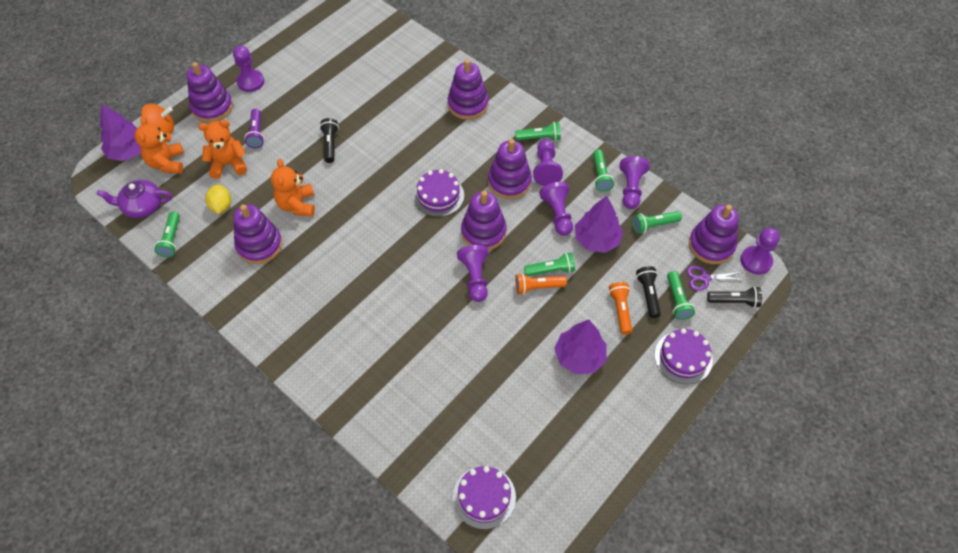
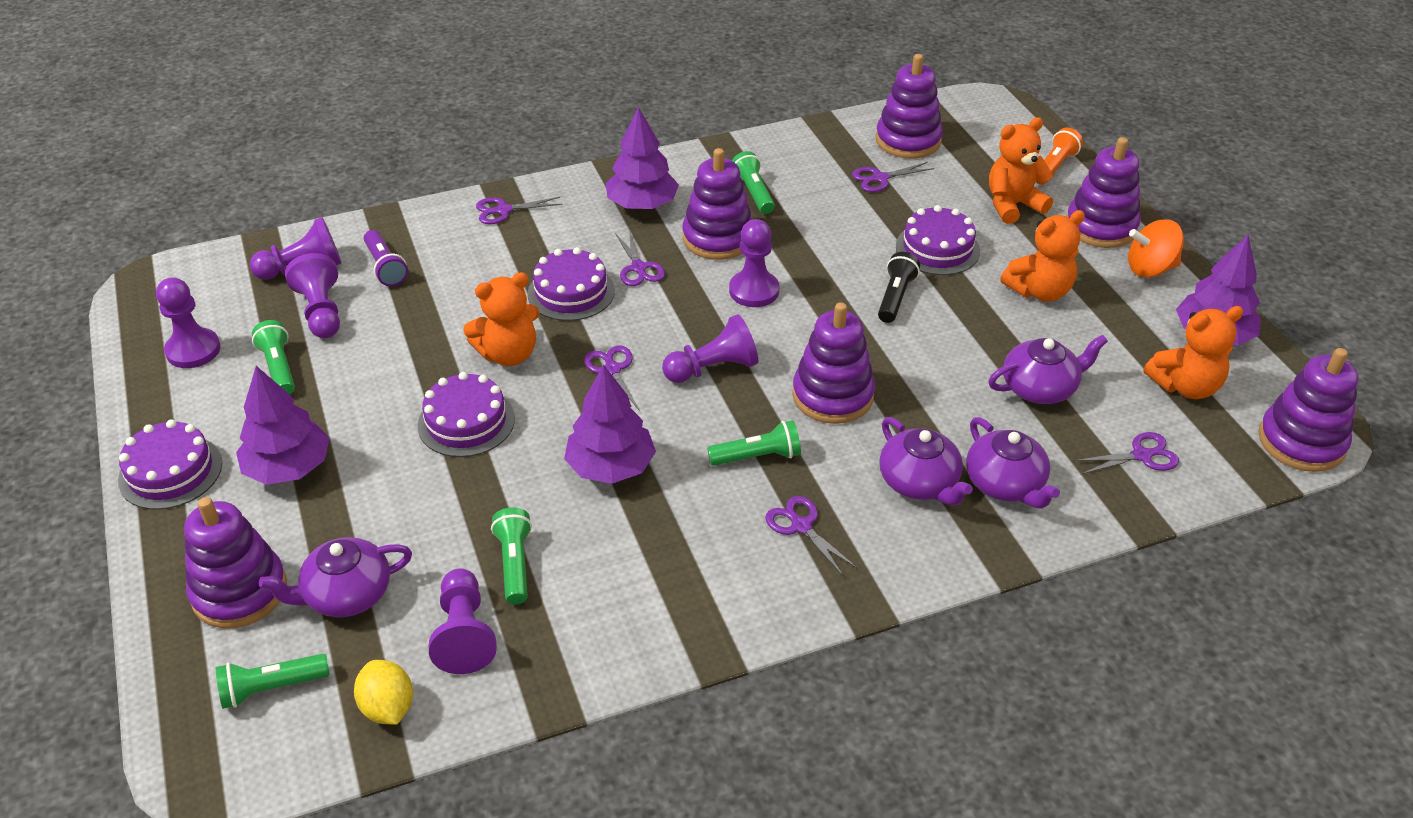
black flashlight: 3 -> 1
green flashlight: 6 -> 5
orange flashlight: 2 -> 1
orange teddy bear: 3 -> 4
purple cake: 3 -> 4
purple scissors: 1 -> 6
purple teapot: 1 -> 4
purple tree: 3 -> 4

